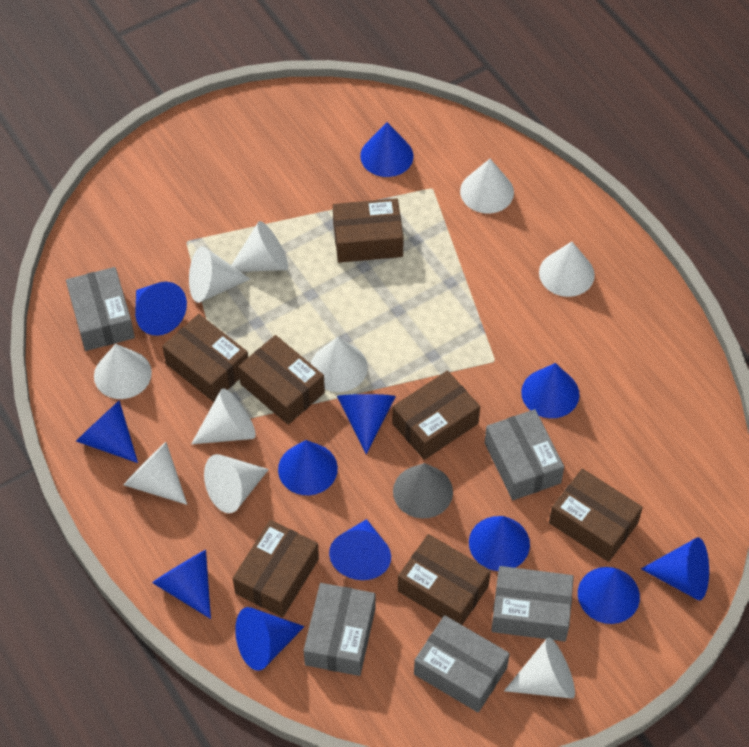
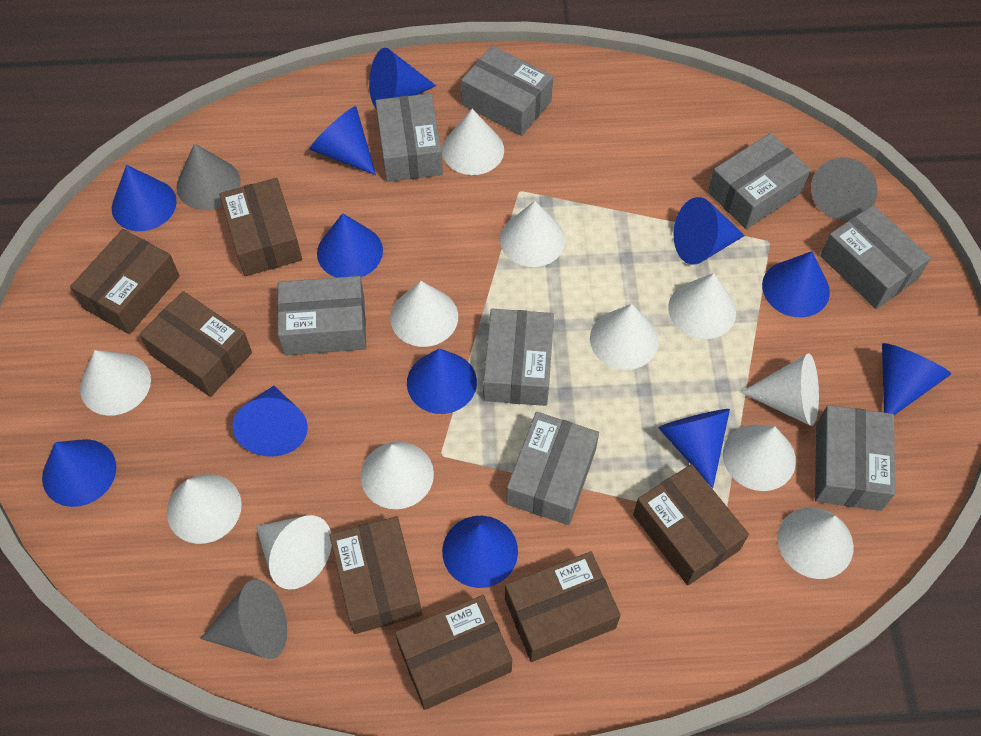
grey box: 5 -> 8
grey cone: 1 -> 3
white cone: 10 -> 12

